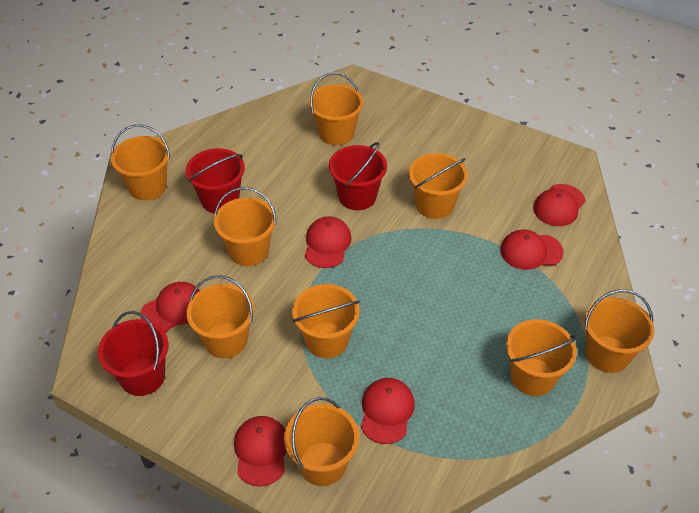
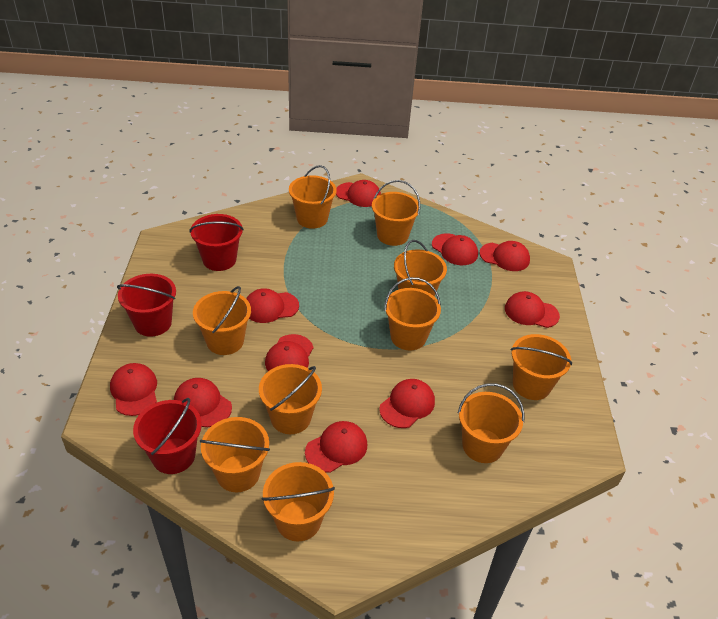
orange bucket: 9 -> 10
red cap: 6 -> 10

